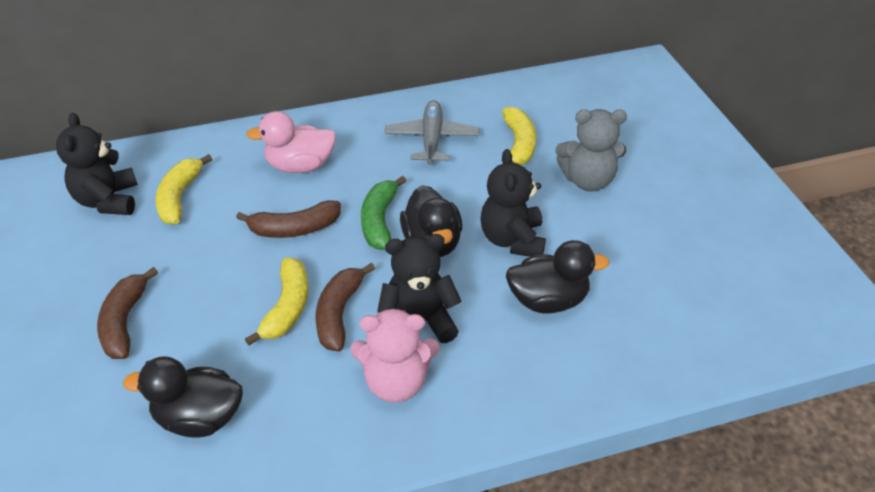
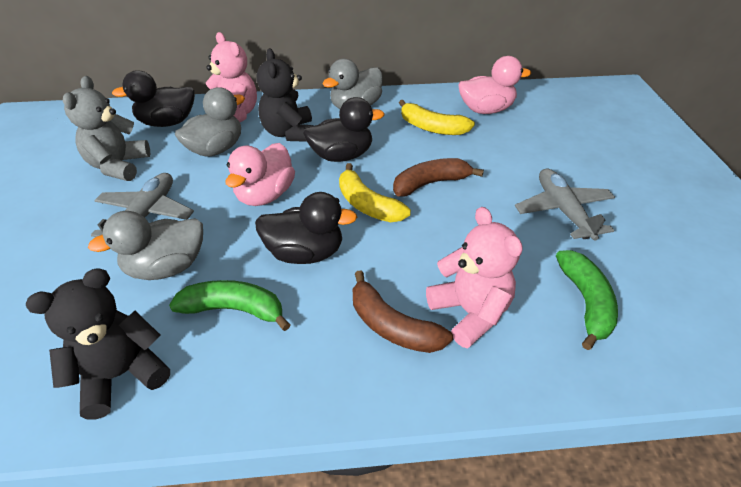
black teddy bear: 3 -> 2
brown banana: 3 -> 2
green banana: 1 -> 2
grey duck: 0 -> 3
grey plane: 1 -> 2
pink duck: 1 -> 2
pink teddy bear: 1 -> 2
yellow banana: 3 -> 2

